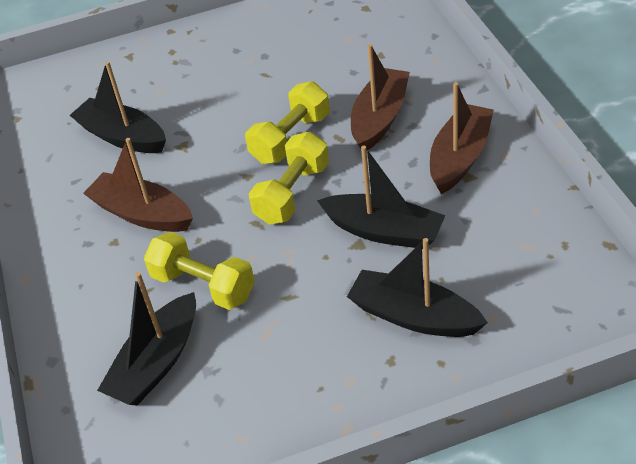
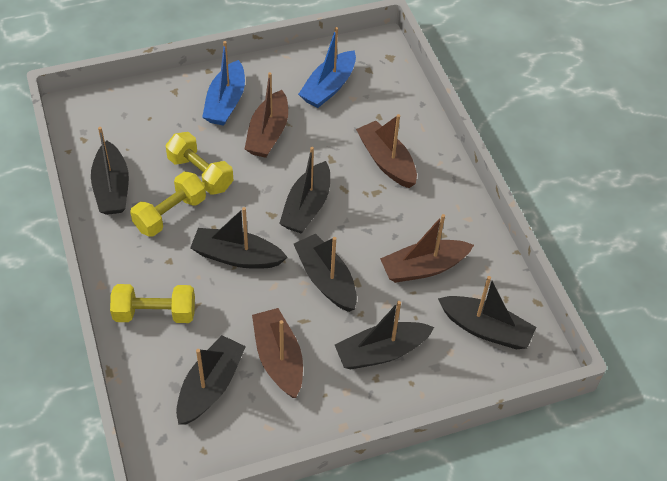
black boat: 4 -> 7
blue boat: 0 -> 2
brown boat: 3 -> 4

